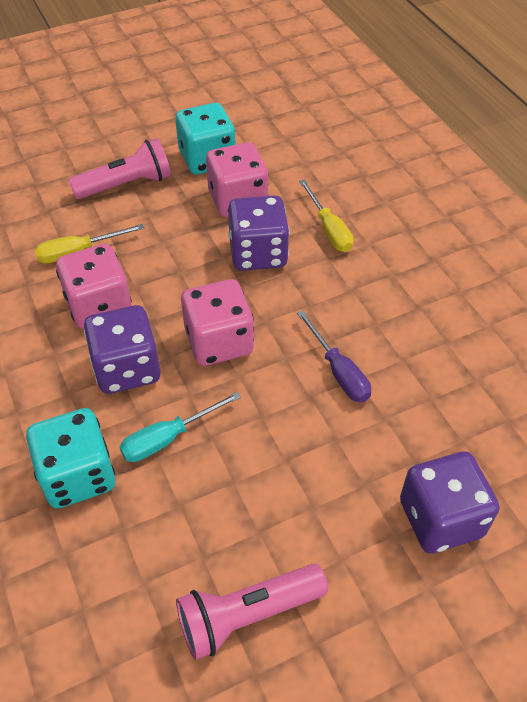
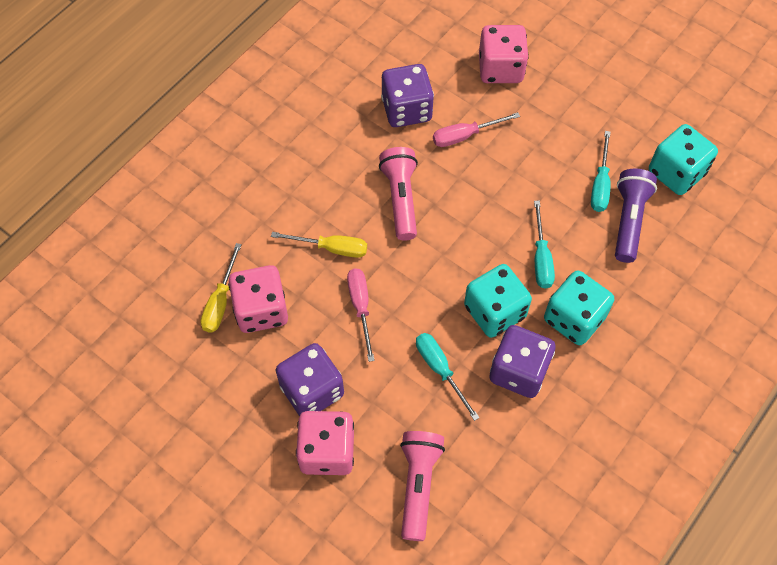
pink screwdriver: 0 -> 2
purple flashlight: 0 -> 1
purple screwdriver: 1 -> 0
turquoise dice: 2 -> 3
turquoise screwdriver: 1 -> 3

